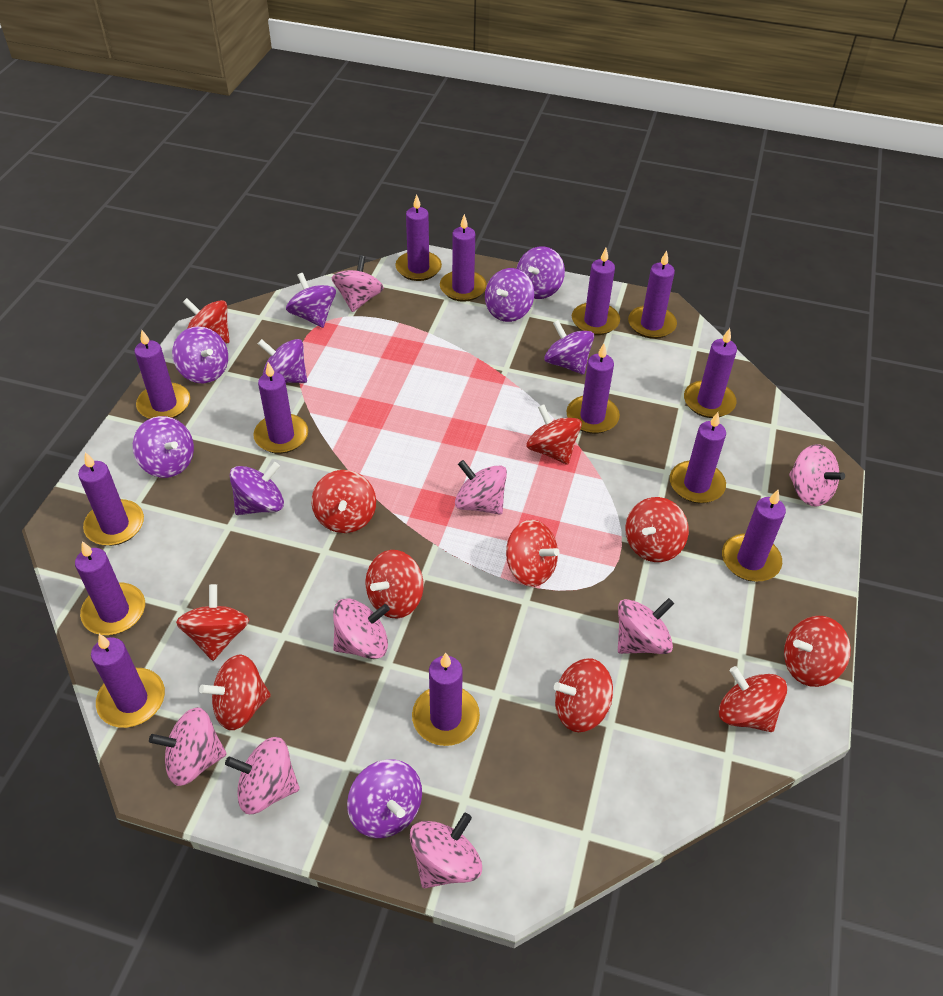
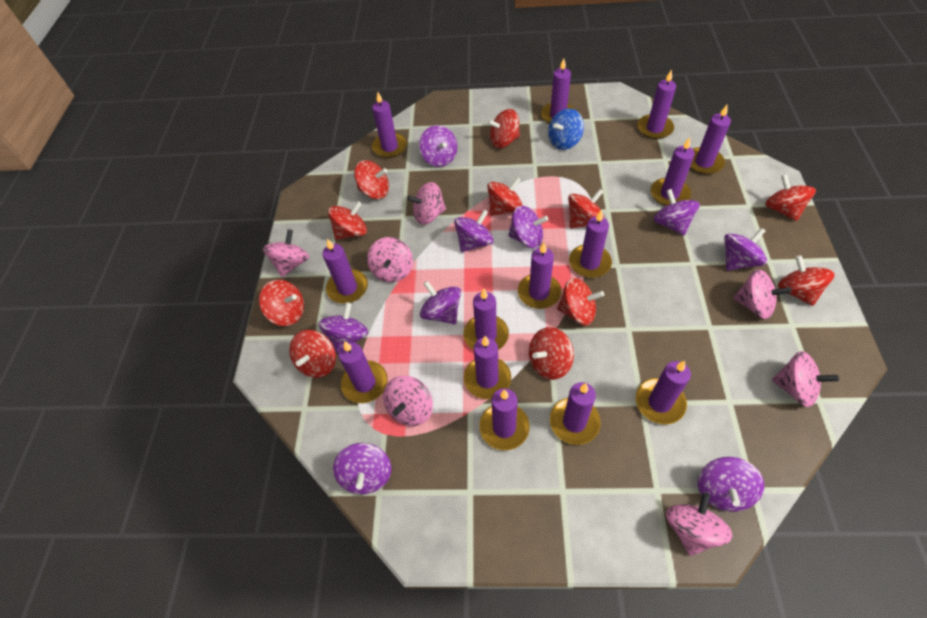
blue spinning top: 0 -> 1
pink spinning top: 8 -> 7

